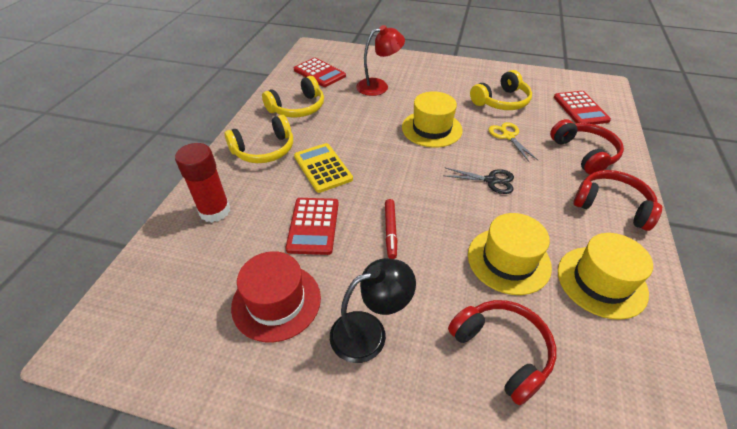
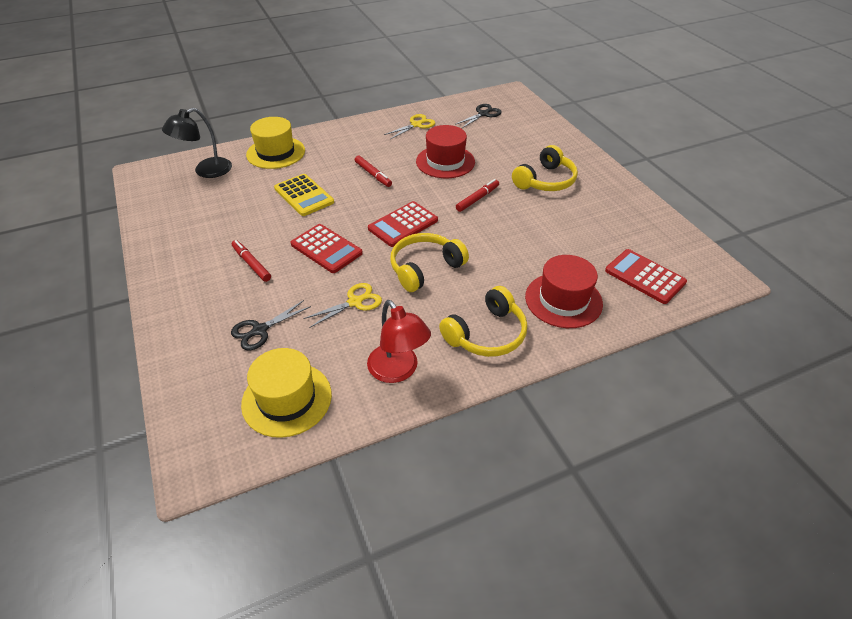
black scissors: 1 -> 2
red glue stick: 1 -> 0
red hat: 1 -> 2
red headphones: 3 -> 0
red marker: 1 -> 3
yellow hat: 3 -> 2
yellow scissors: 1 -> 2

